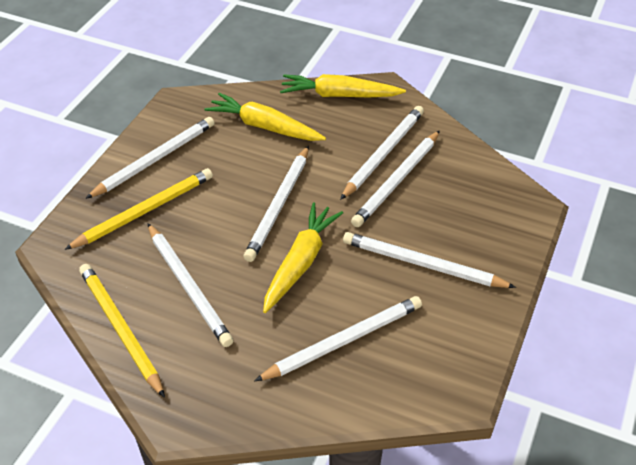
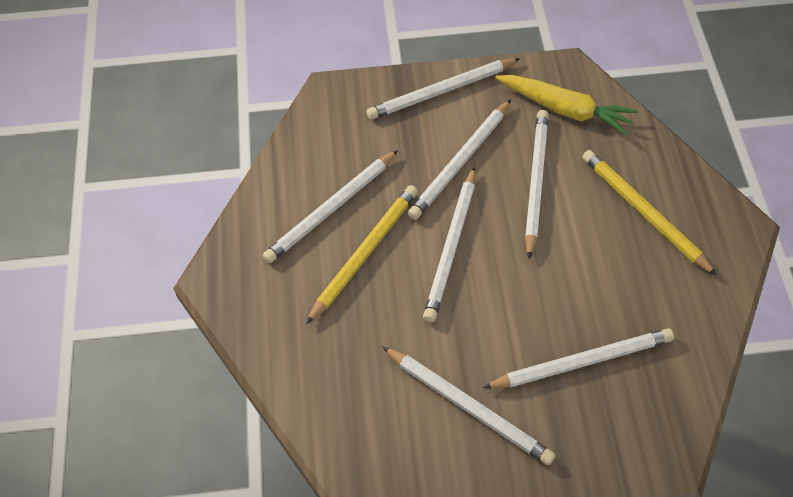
yellow carrot: 3 -> 1

